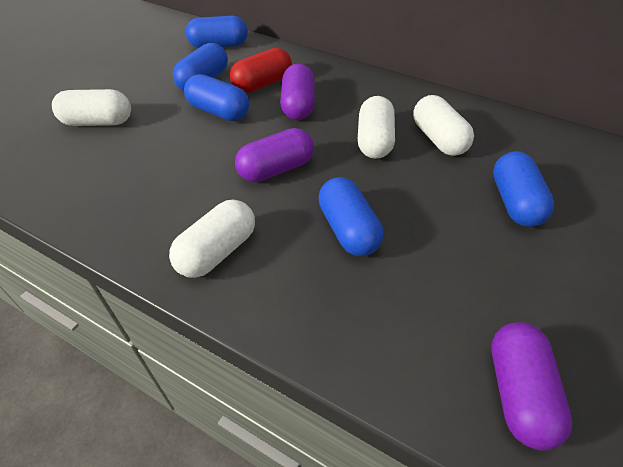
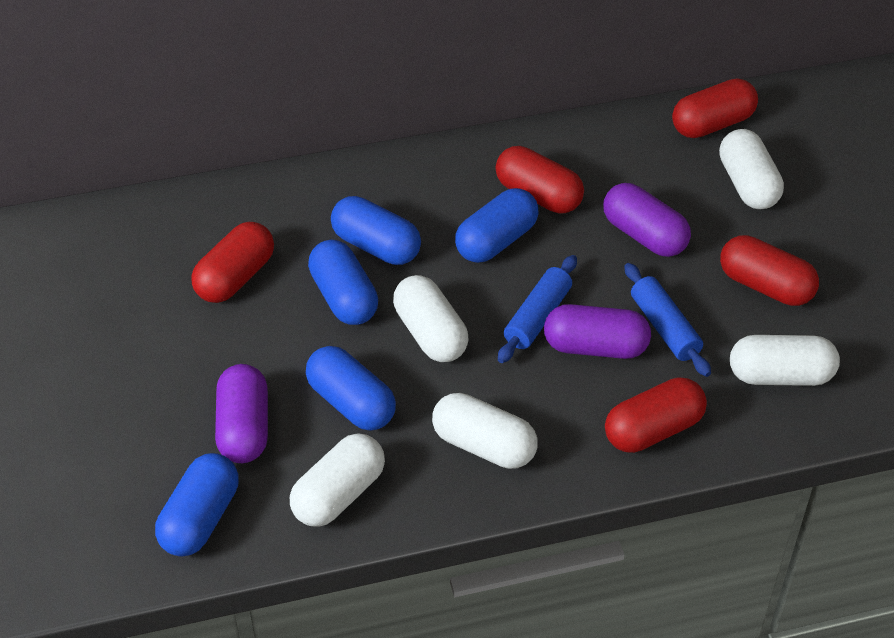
blue rolling pin: 0 -> 2
red capsule: 1 -> 5
white capsule: 4 -> 5

